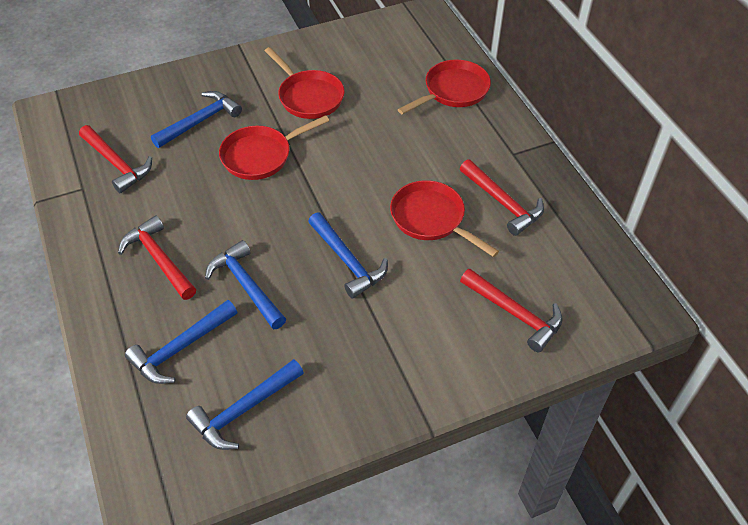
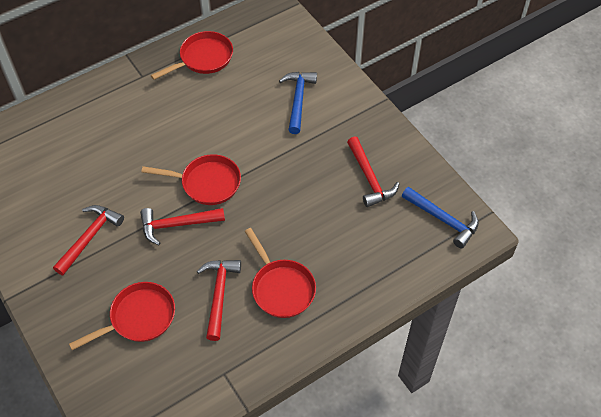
blue hammer: 5 -> 2

